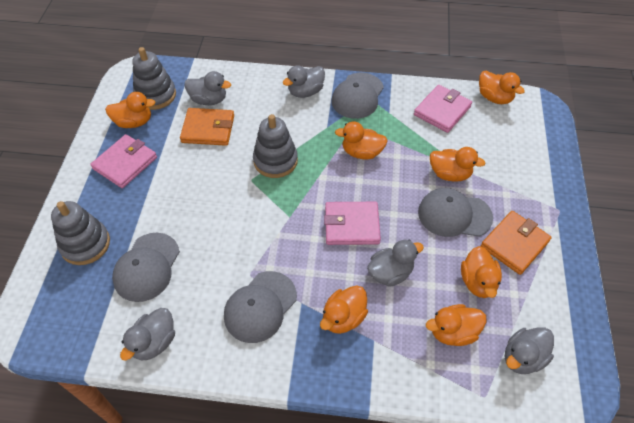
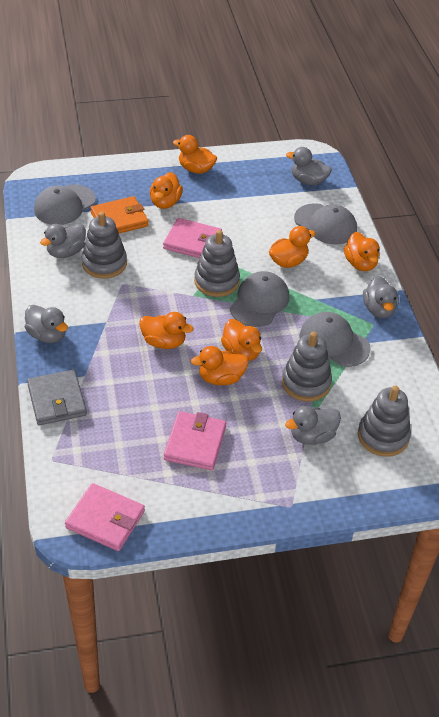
grey stacking toy: 3 -> 4
grey wallet: 0 -> 1
orange wallet: 2 -> 1

